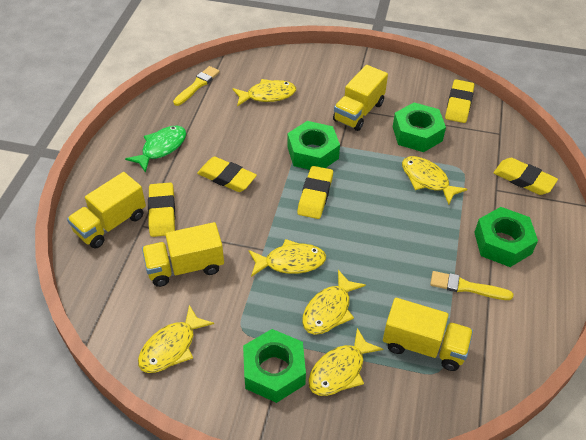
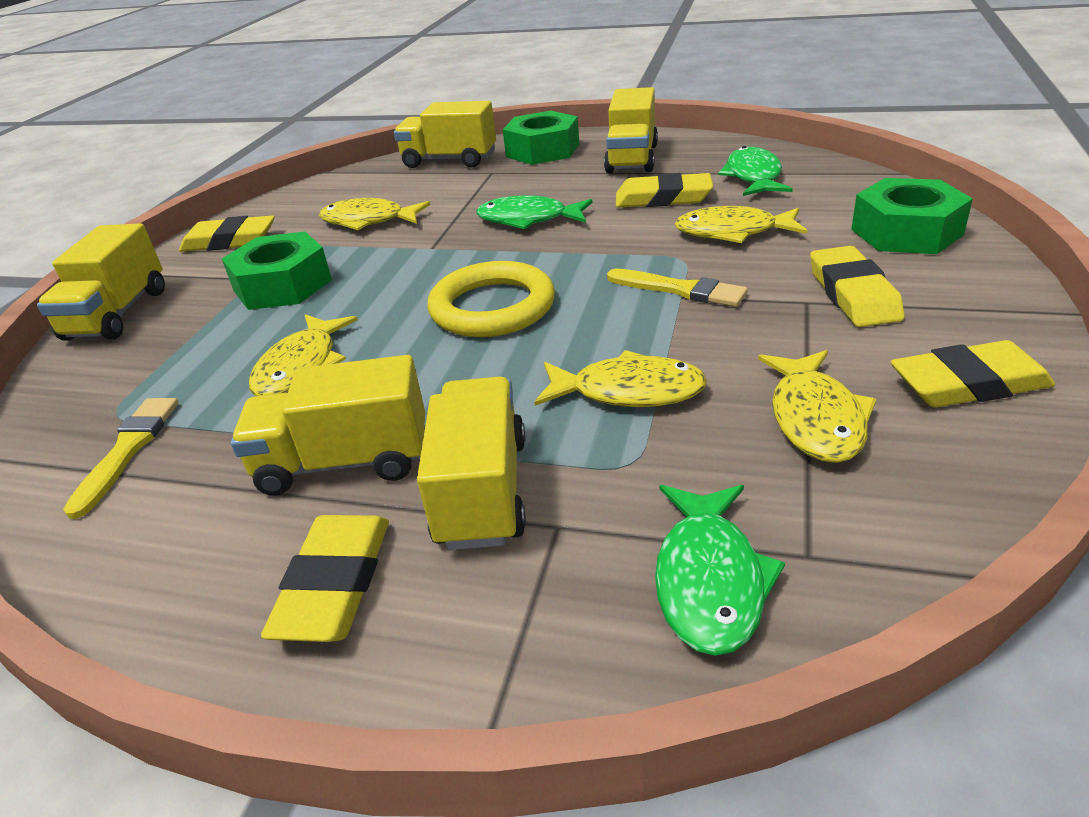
green fish: 1 -> 3
green nut: 4 -> 3
yellow fish: 6 -> 5
yellow ring: 0 -> 1
yellow truck: 4 -> 5

